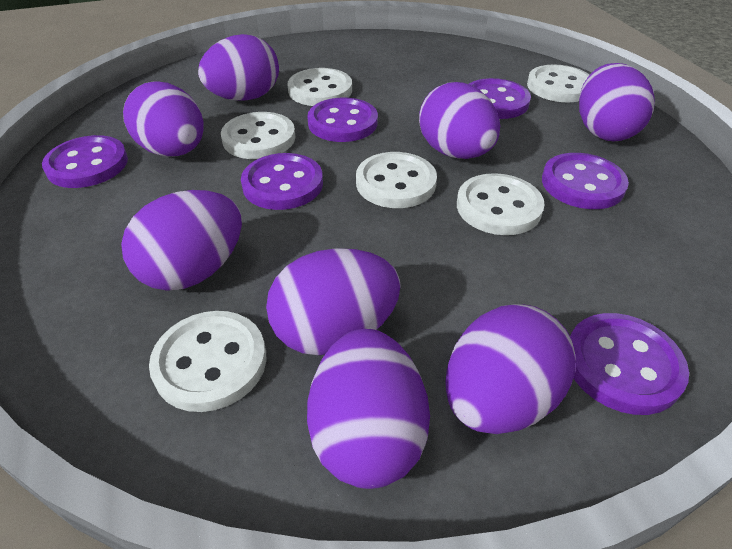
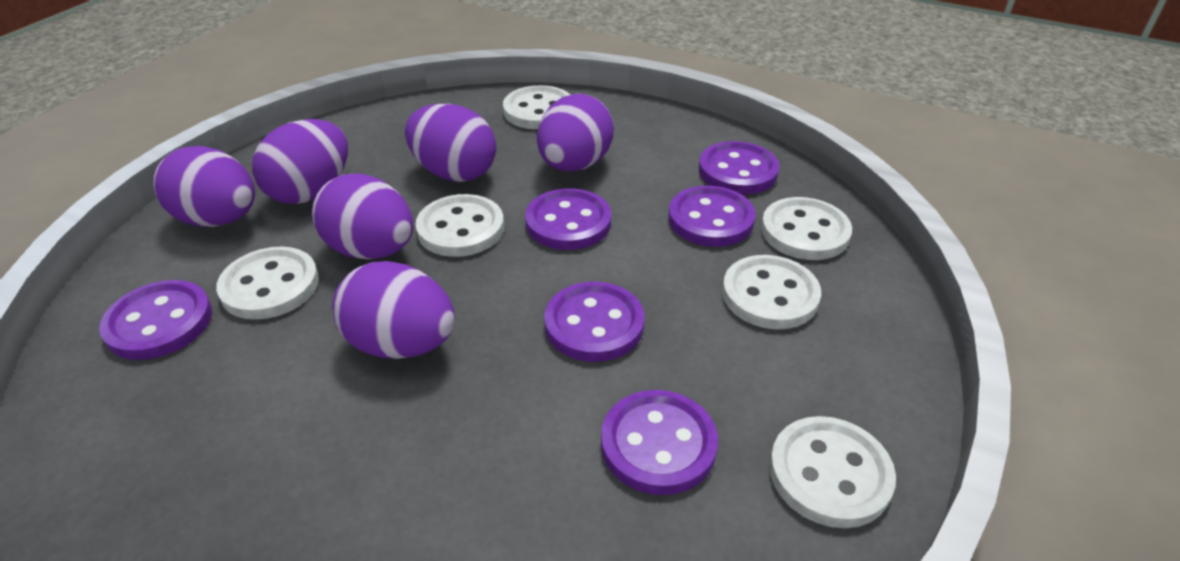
purple egg: 8 -> 6

